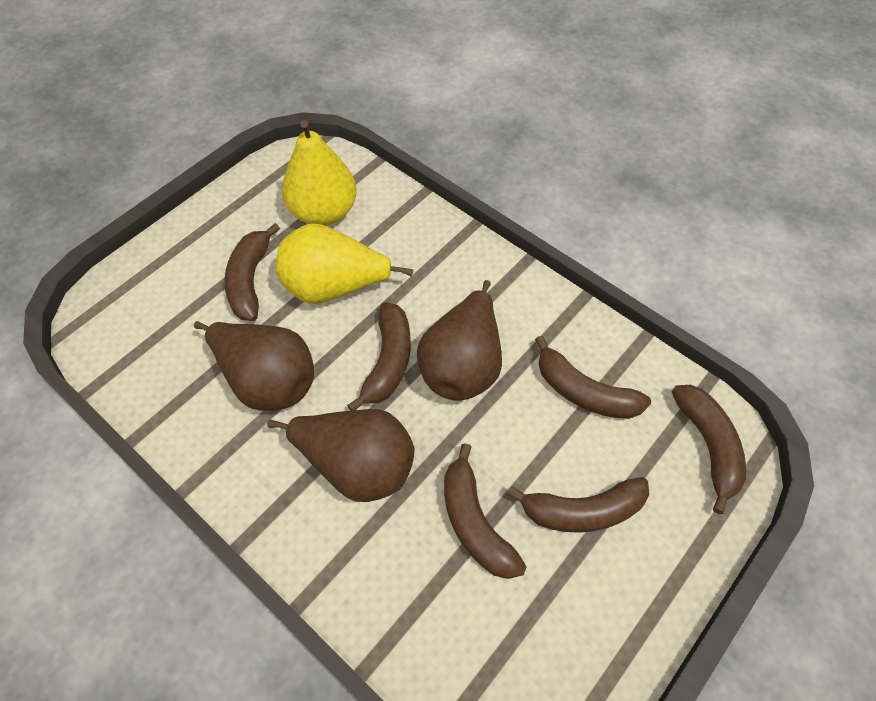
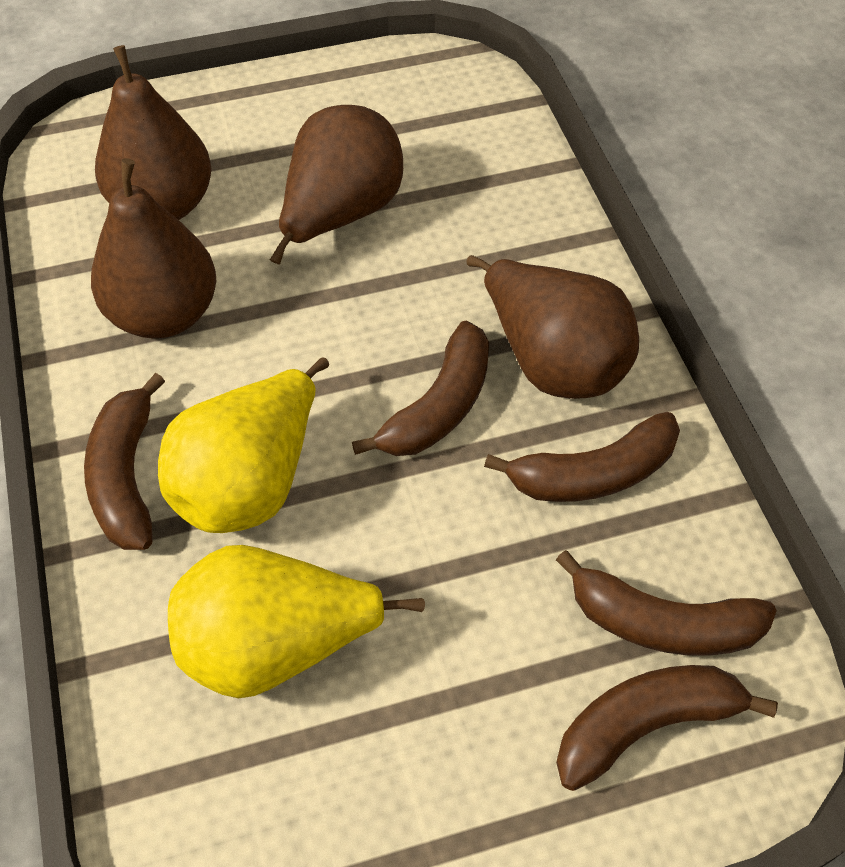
brown banana: 6 -> 5
brown pear: 3 -> 4

